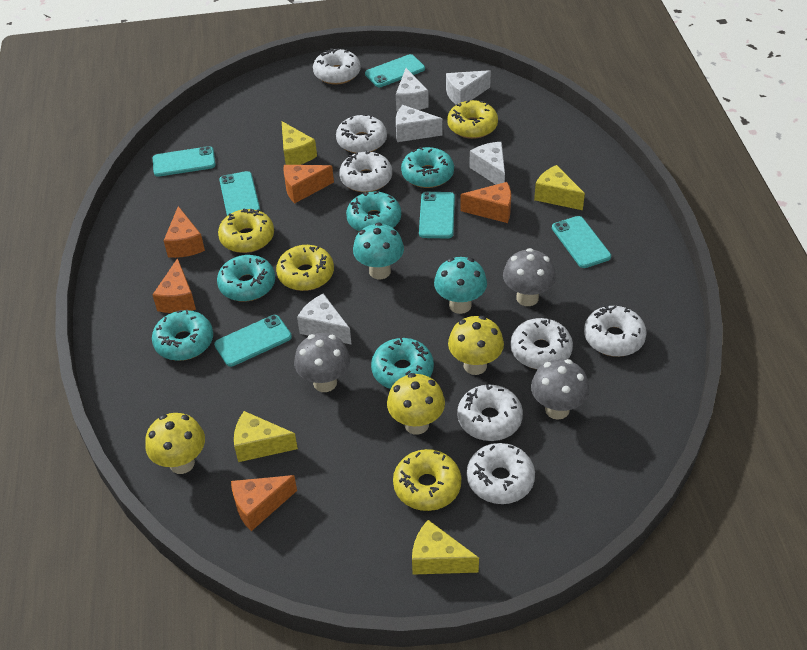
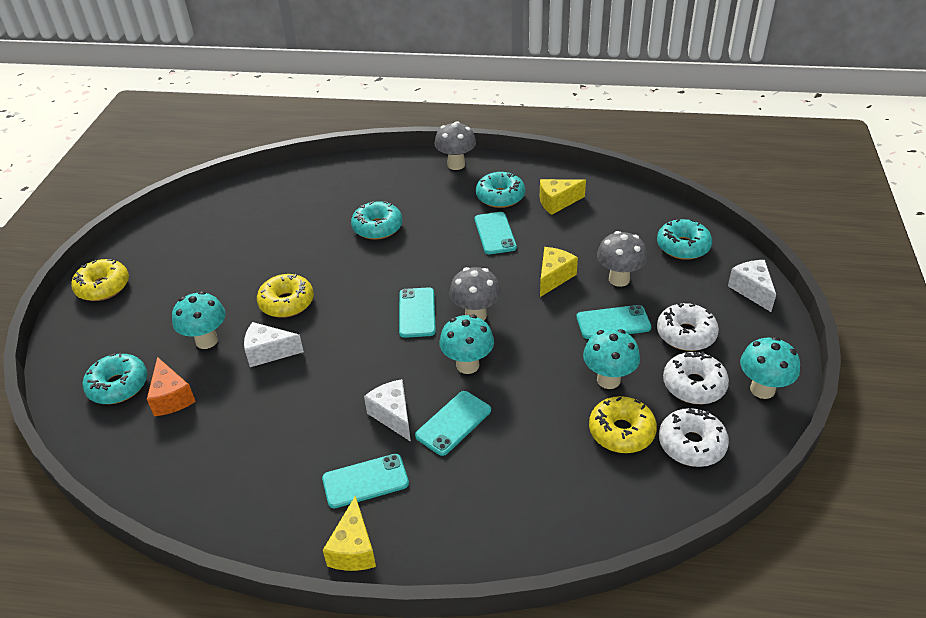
orange cheese: 5 -> 1
turquoise donut: 5 -> 4
turquoise mushroom: 2 -> 4
turquoise phone: 6 -> 5
white cheese: 5 -> 3
white donut: 7 -> 3
yellow cheese: 4 -> 3
yellow donut: 4 -> 3
yellow mushroom: 3 -> 0

